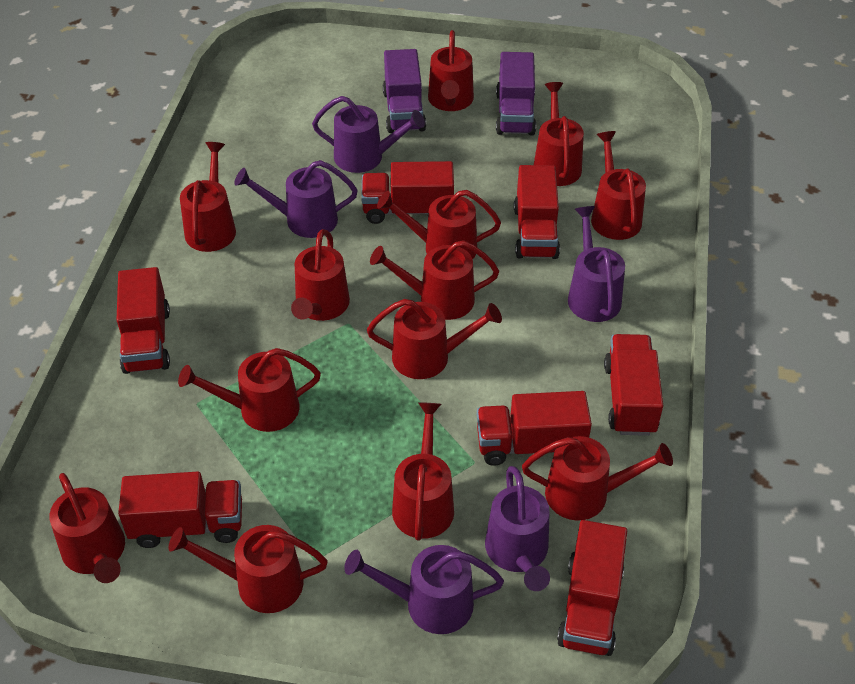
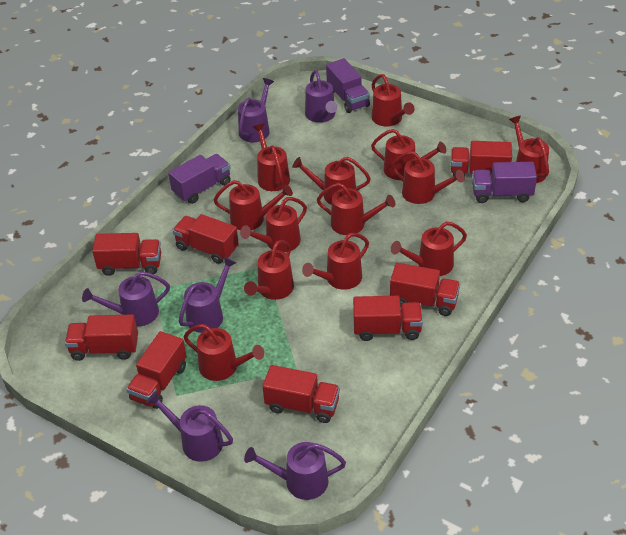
purple truck: 2 -> 3
purple watering can: 5 -> 6
red truck: 7 -> 8

